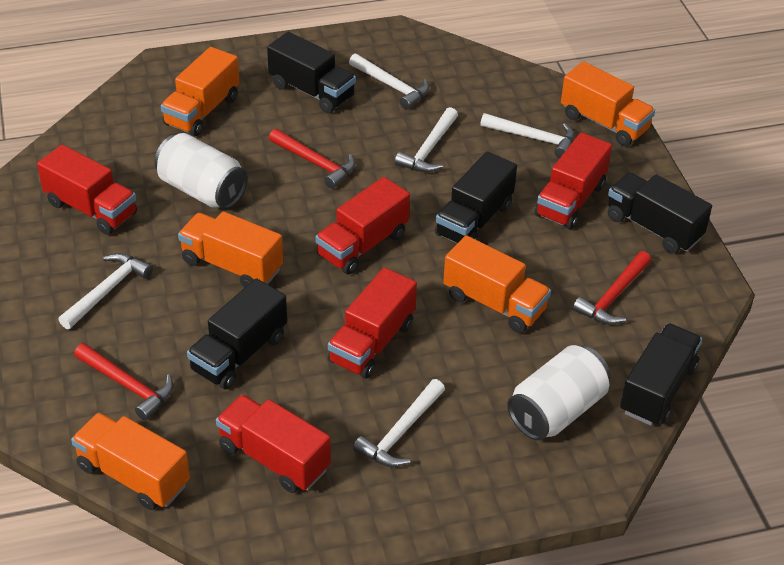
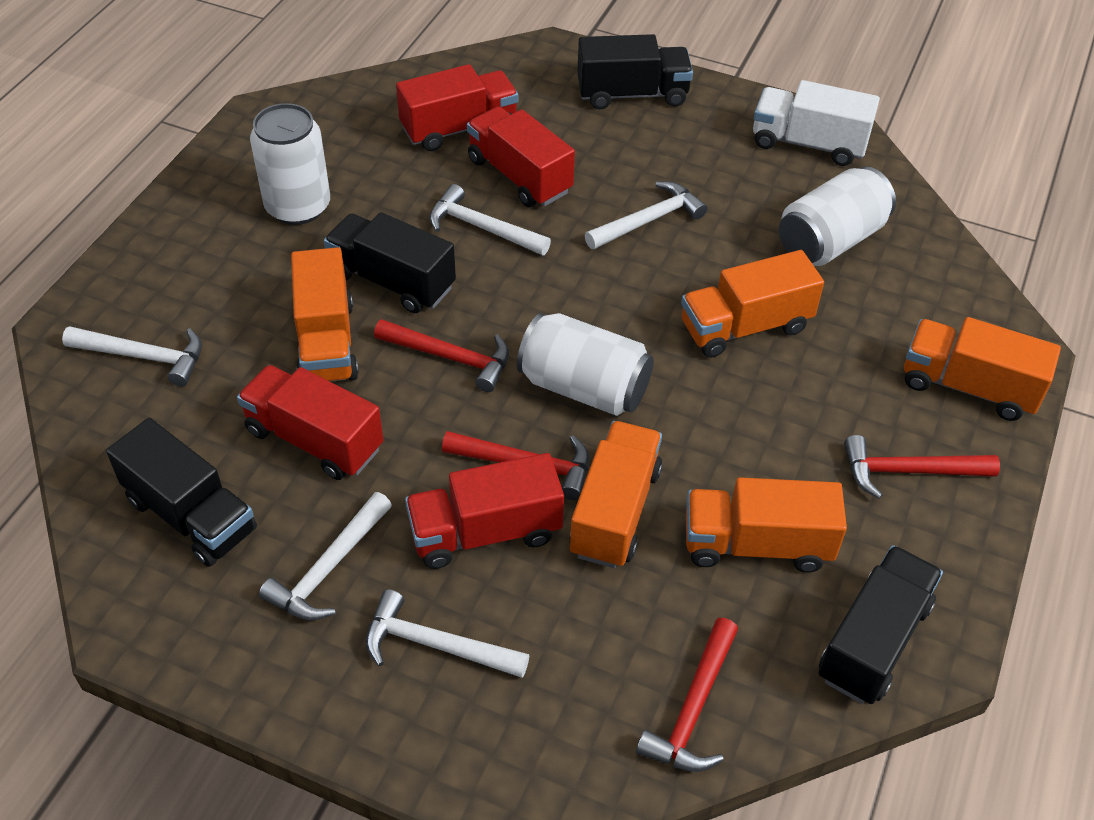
black truck: 5 -> 4
red hammer: 3 -> 4
red truck: 5 -> 4
white can: 2 -> 3
white truck: 0 -> 1

